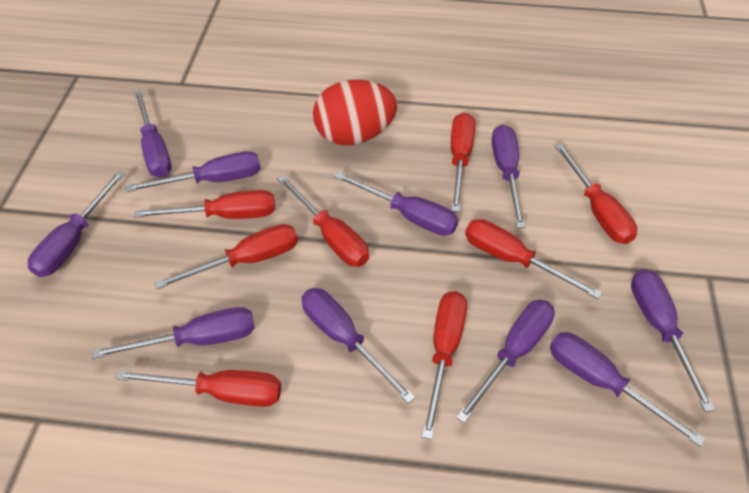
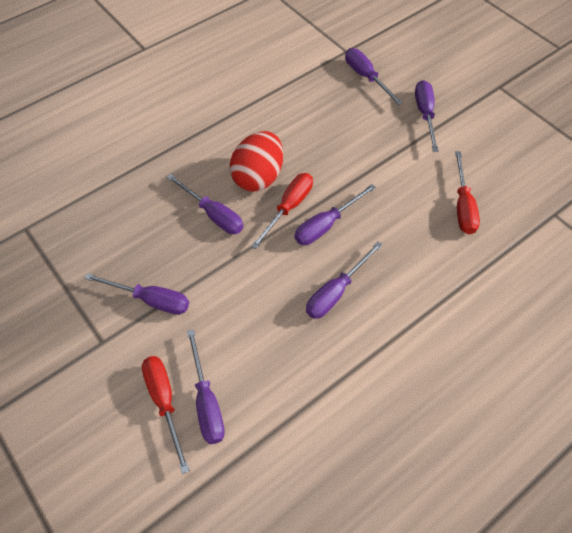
purple screwdriver: 10 -> 7
red screwdriver: 8 -> 3

